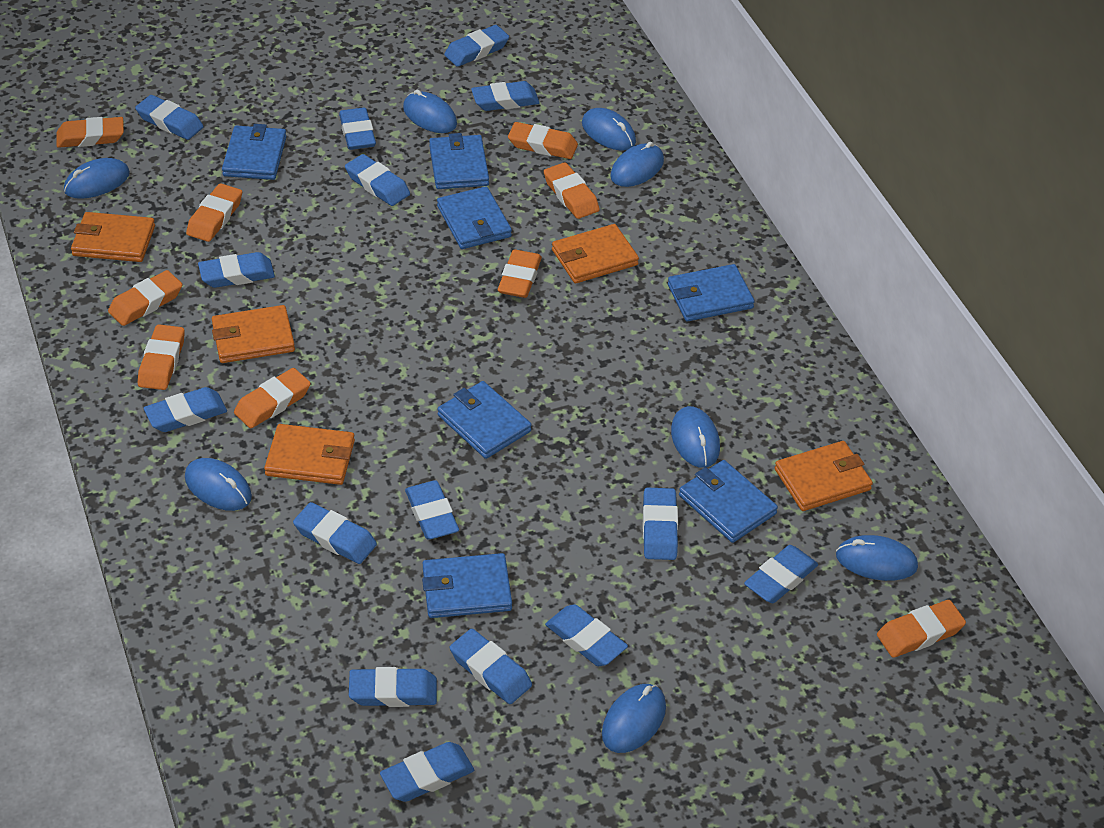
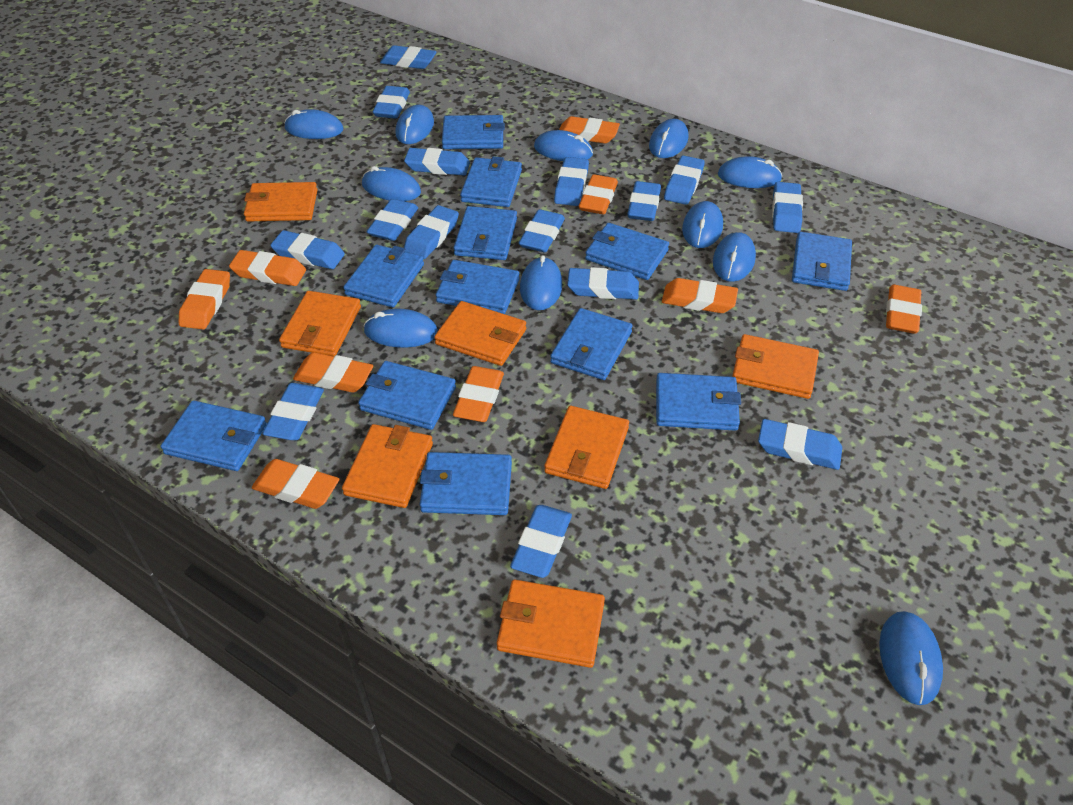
blue mouse: 8 -> 11
blue wallet: 7 -> 12
orange wallet: 5 -> 7

